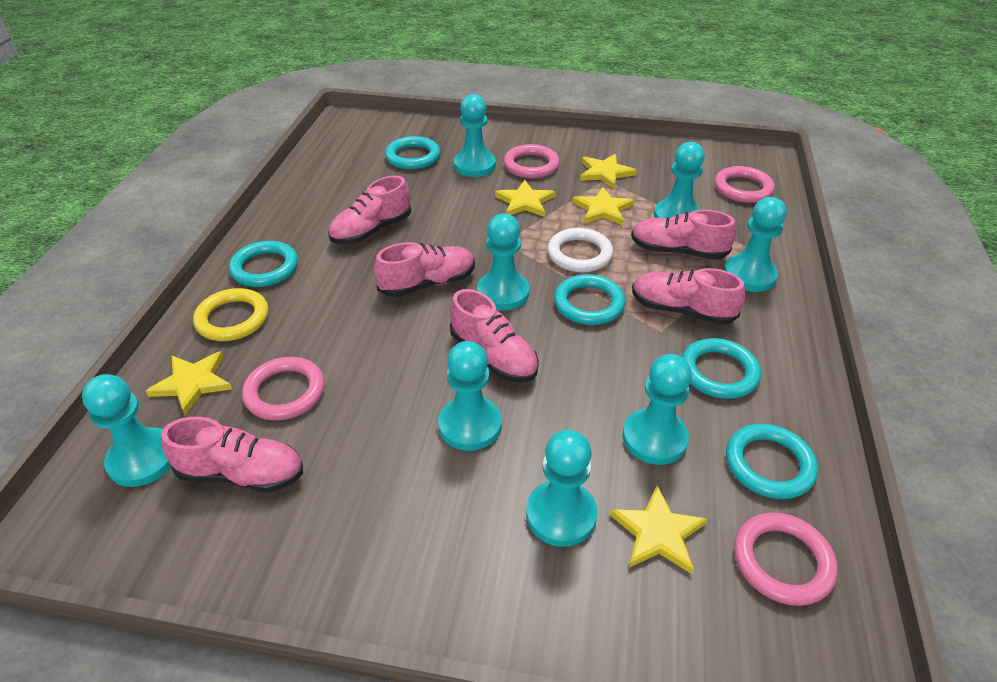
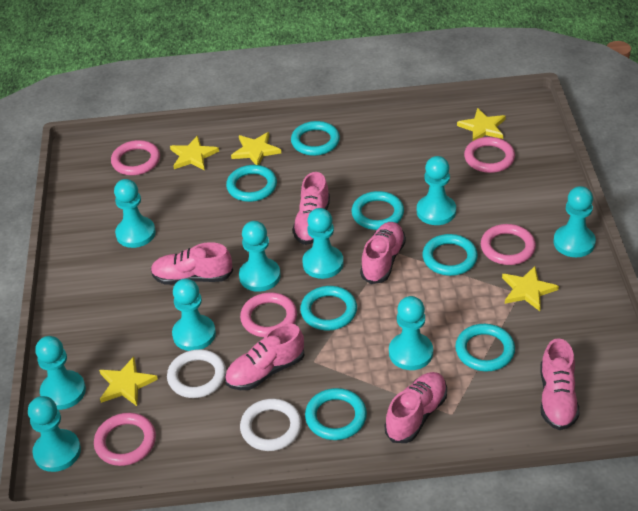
pink ring: 4 -> 5
turquoise pawn: 8 -> 9
turquoise ring: 5 -> 7
white ring: 1 -> 2
yellow ring: 1 -> 0

